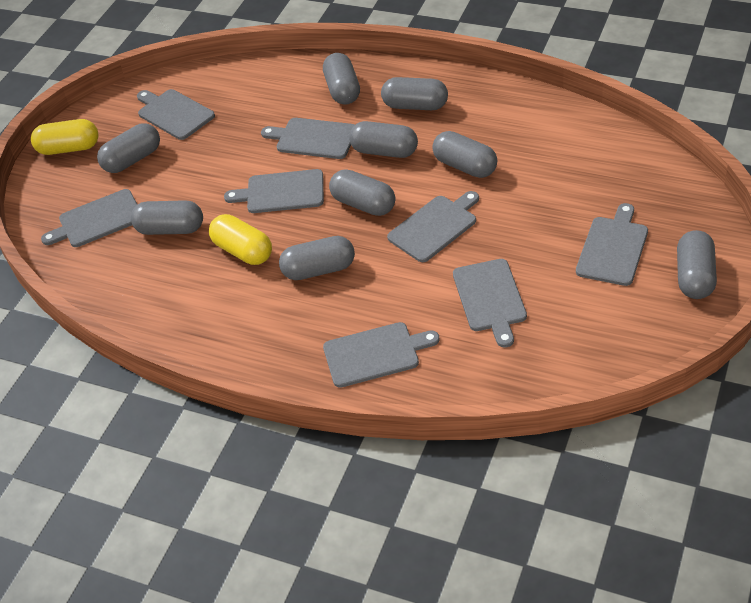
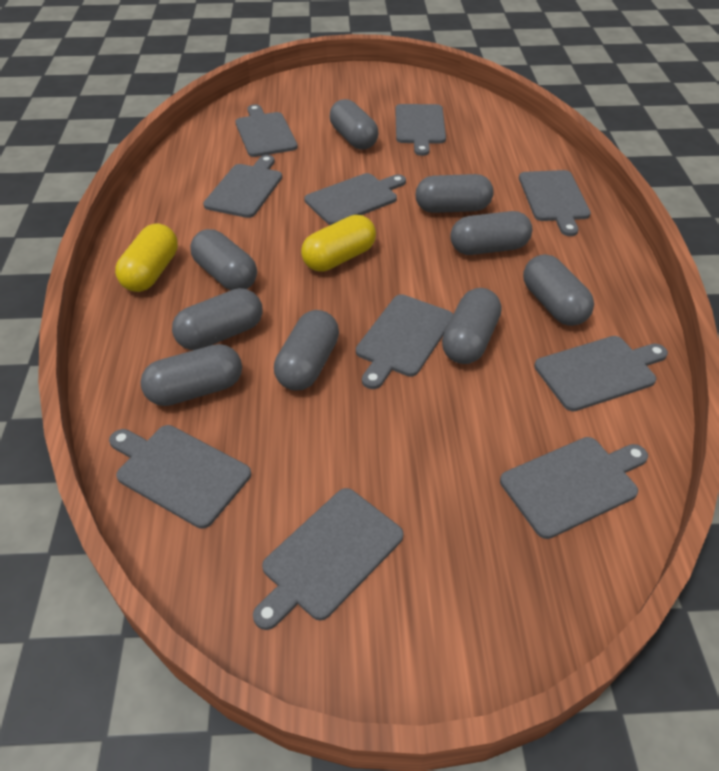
grey cutting board: 8 -> 10

